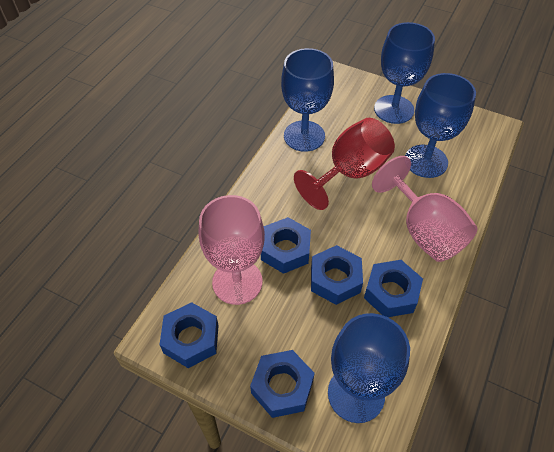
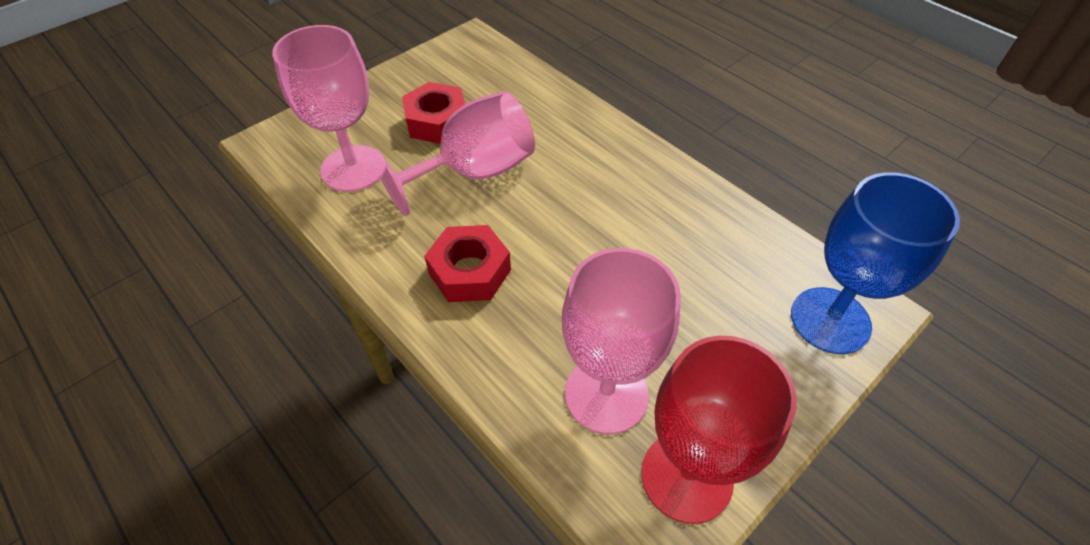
blue goblet: 4 -> 1
blue nut: 5 -> 0
pink goblet: 2 -> 3
red nut: 0 -> 2

